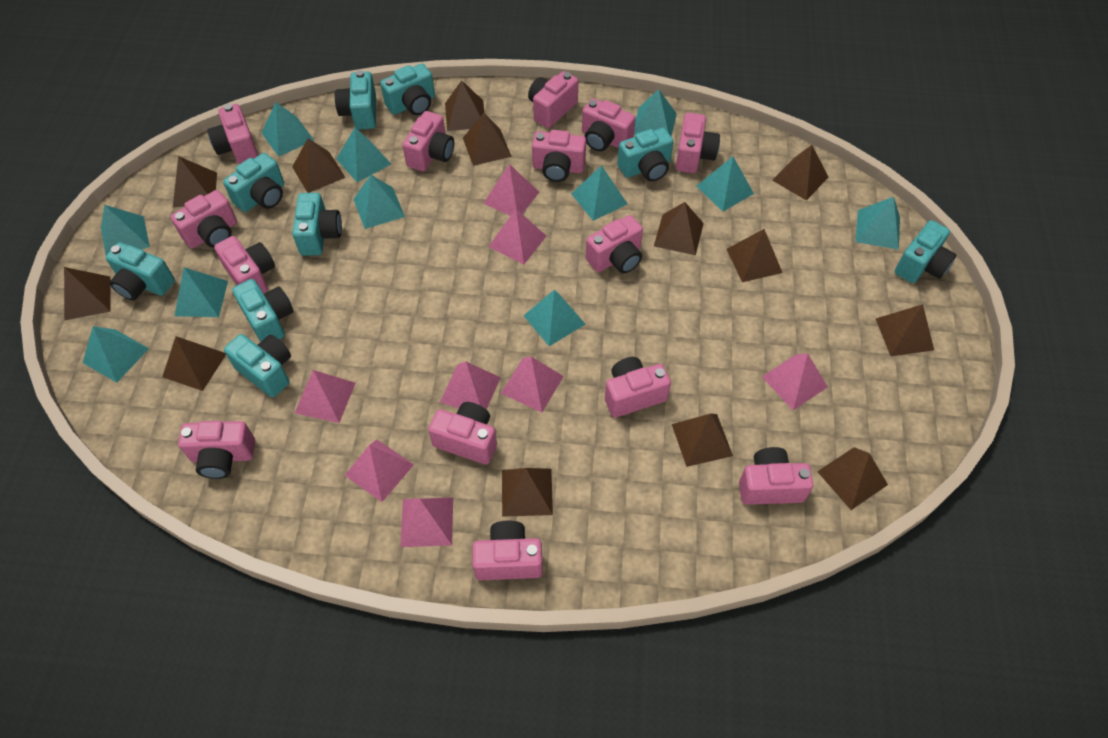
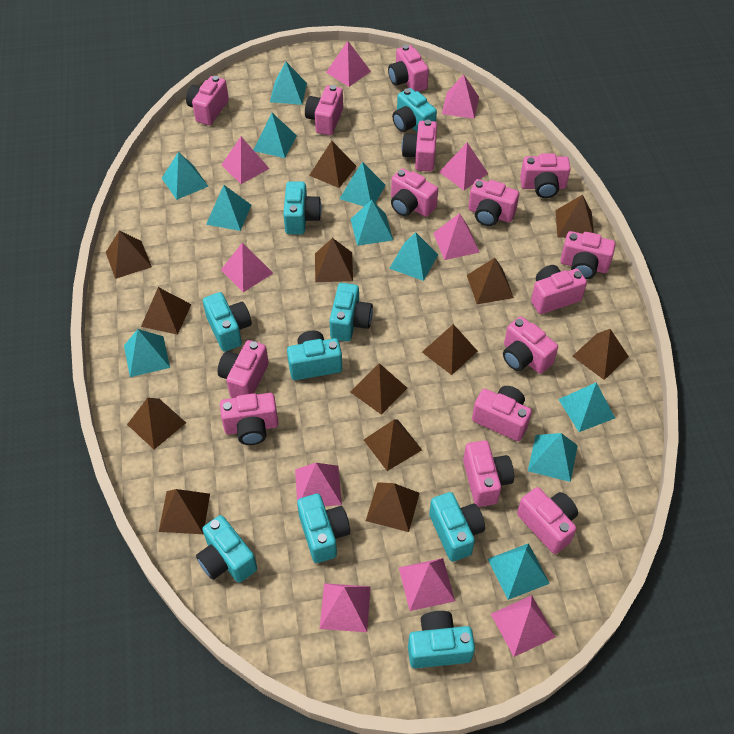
pink camera: 14 -> 15
pink pyramid: 8 -> 10

